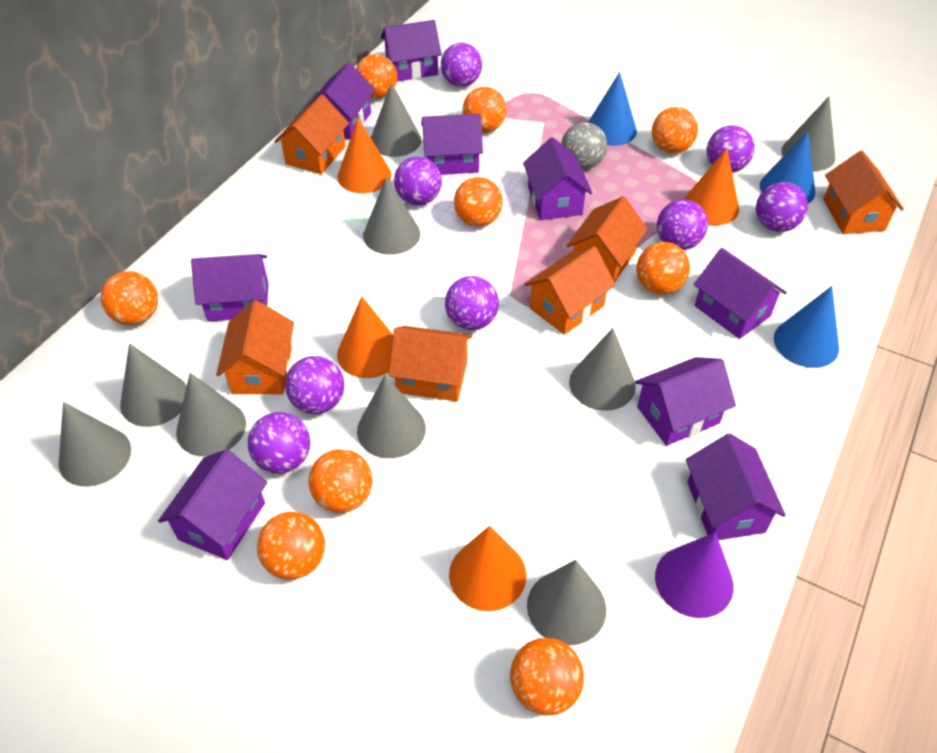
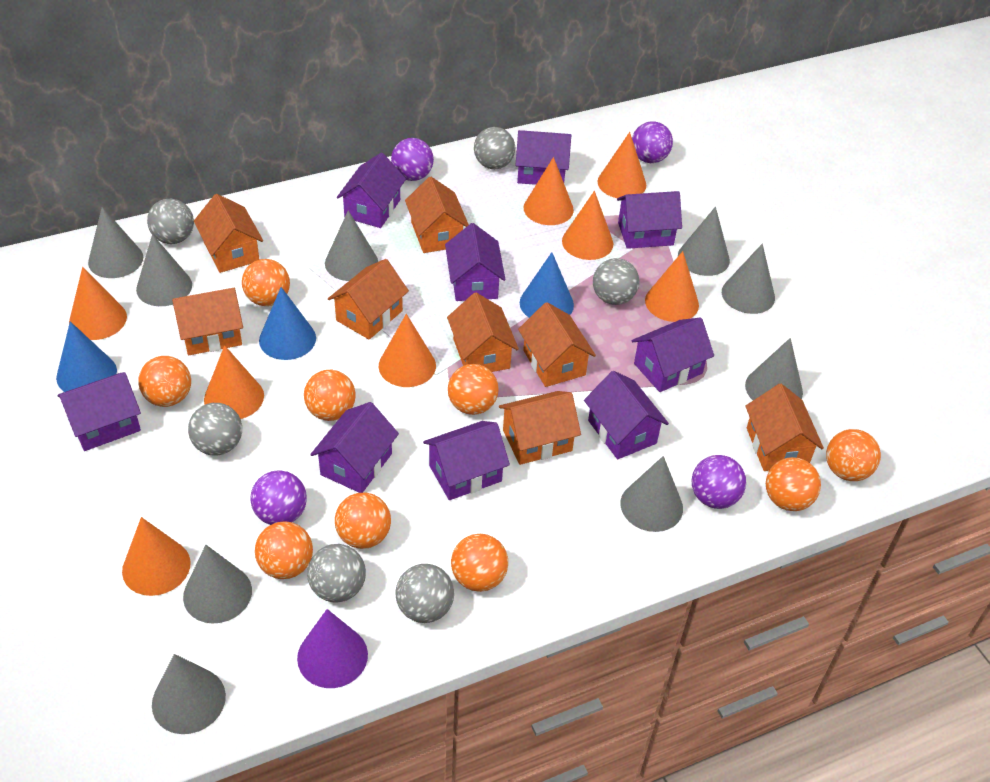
grey ball: 1 -> 6
orange cone: 4 -> 8
orange house: 6 -> 8
purple ball: 8 -> 4

